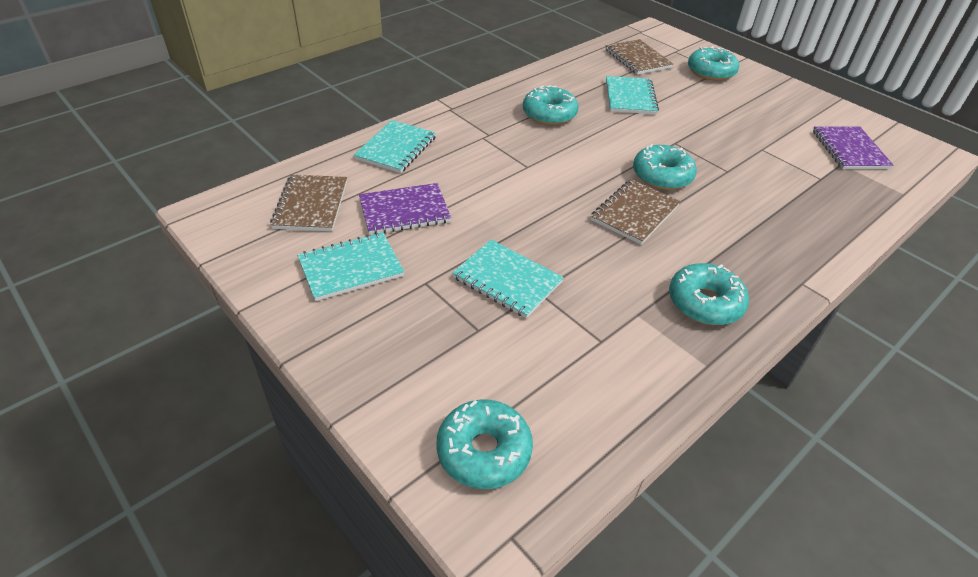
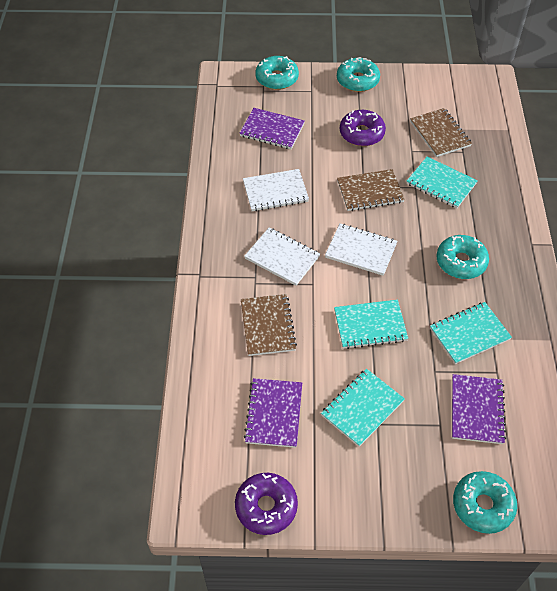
purple donut: 0 -> 2
purple notebook: 2 -> 3
turquoise donut: 5 -> 4
white notebook: 0 -> 3

